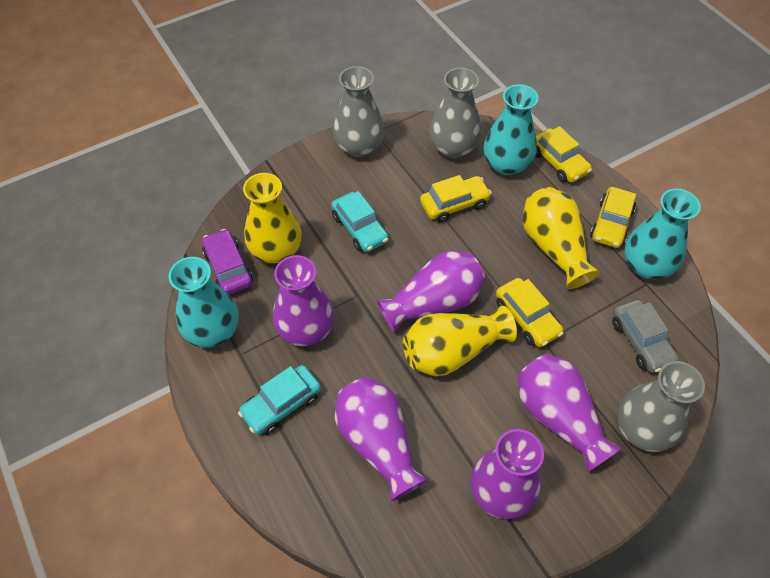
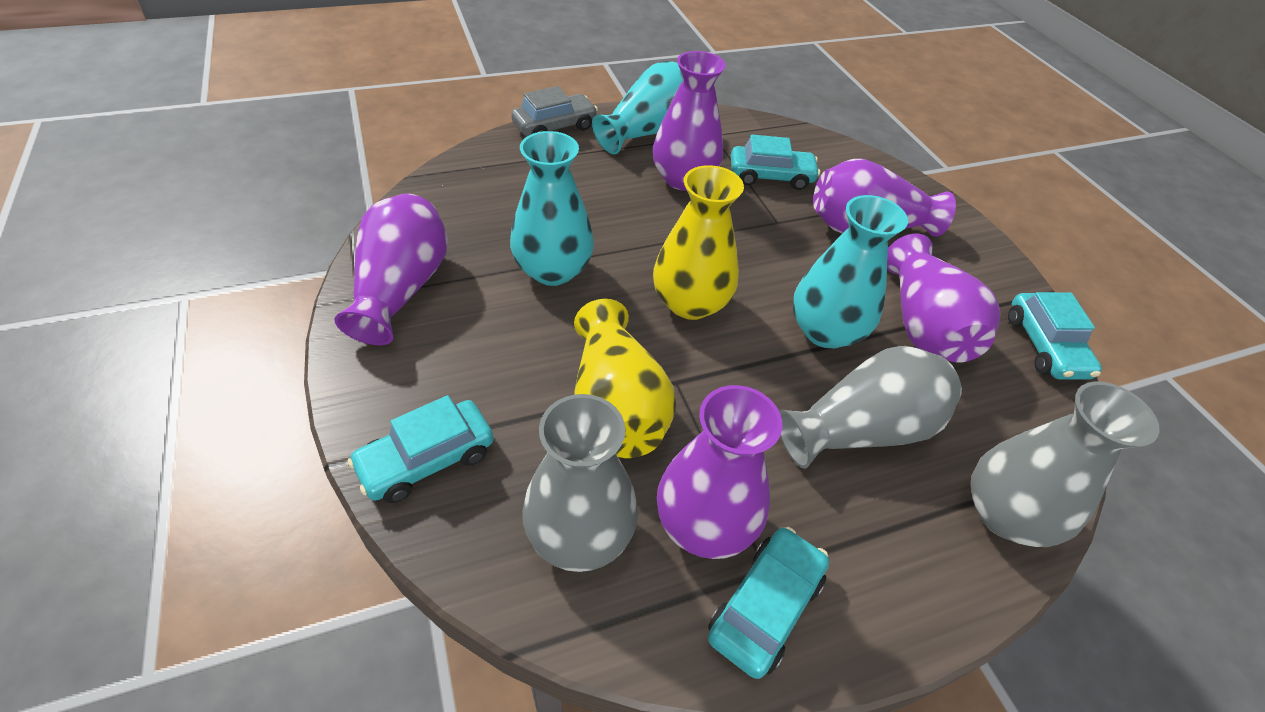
purple car: 1 -> 0
turquoise car: 2 -> 4
yellow car: 4 -> 0
yellow vase: 3 -> 2

